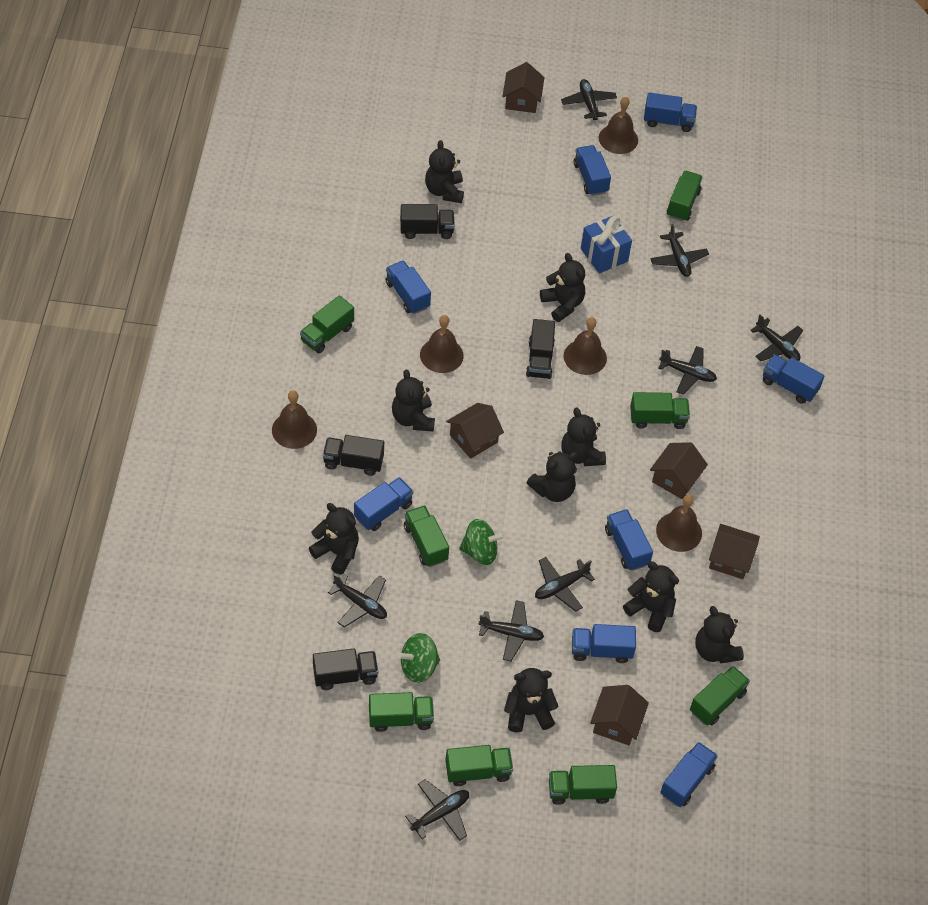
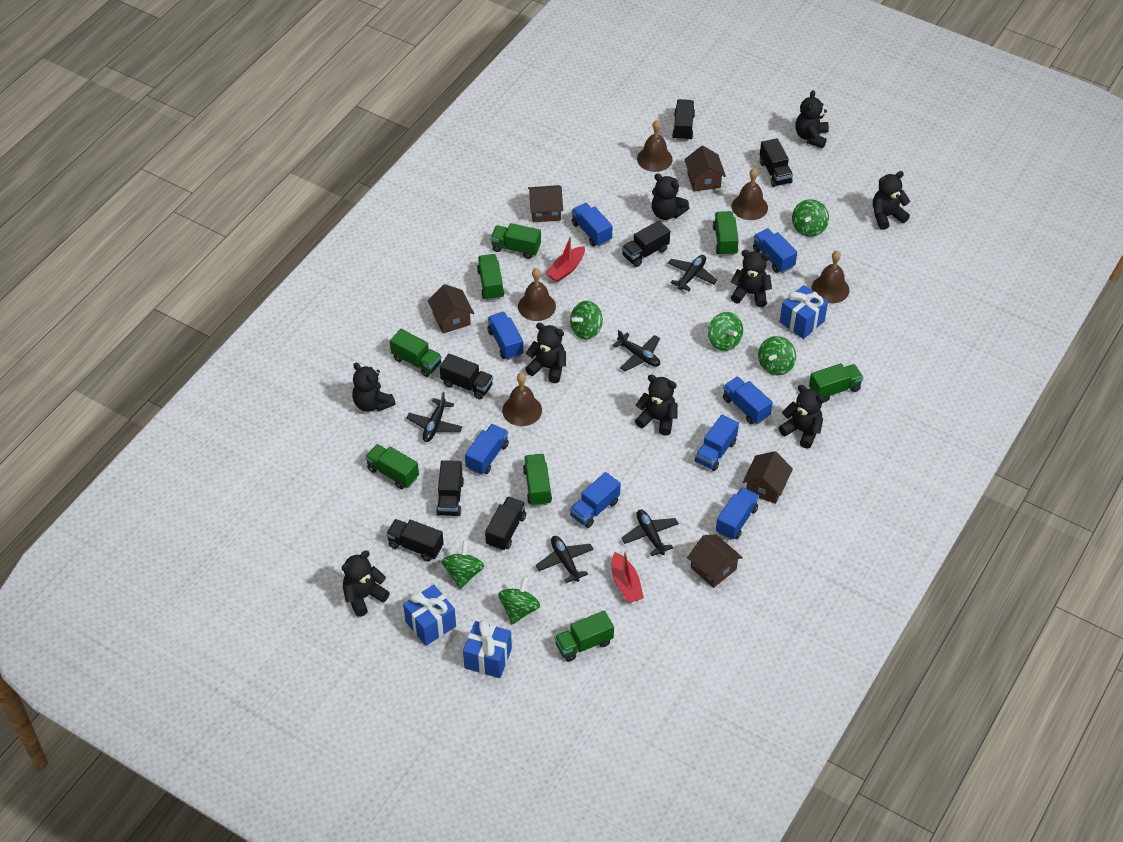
black plane: 8 -> 5
black truck: 4 -> 7
blue gift: 1 -> 3
green spinning top: 2 -> 6
red boat: 0 -> 2

